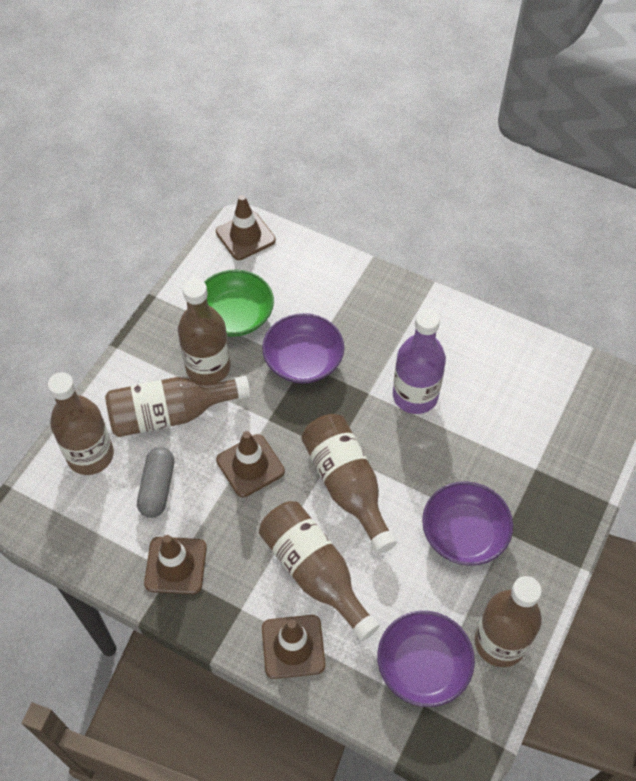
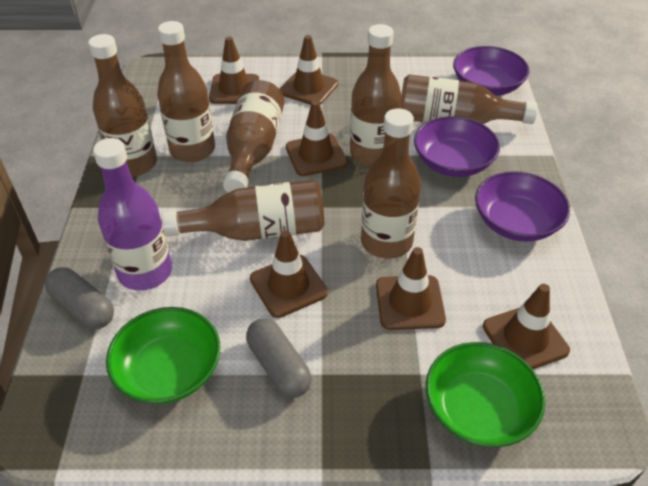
brown bottle: 6 -> 7
brown traffic cone: 4 -> 6
green bowl: 1 -> 2
grey capsule: 1 -> 2

